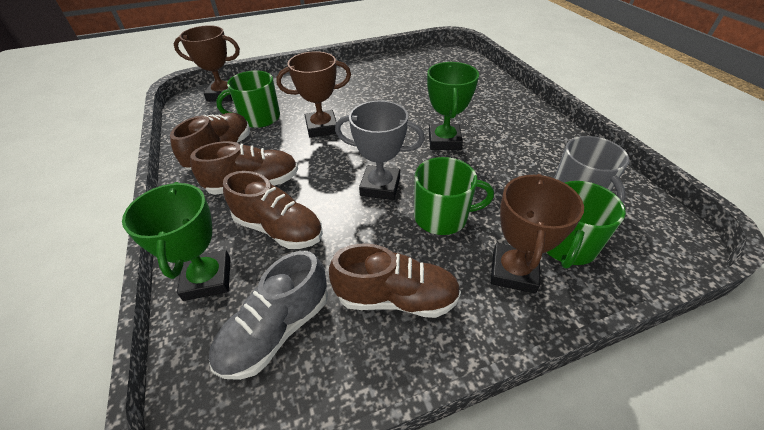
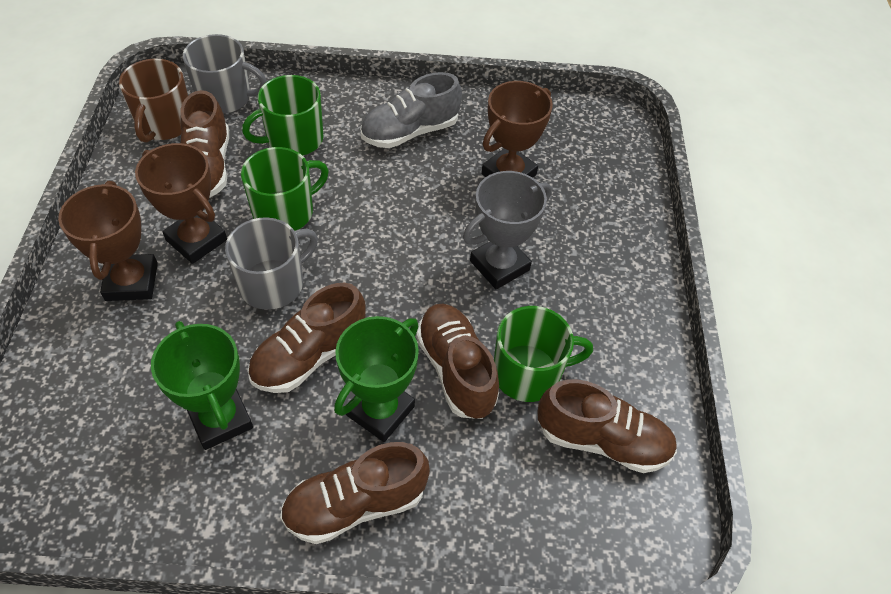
brown mug: 0 -> 1
brown shoe: 4 -> 5
grey mug: 1 -> 2

